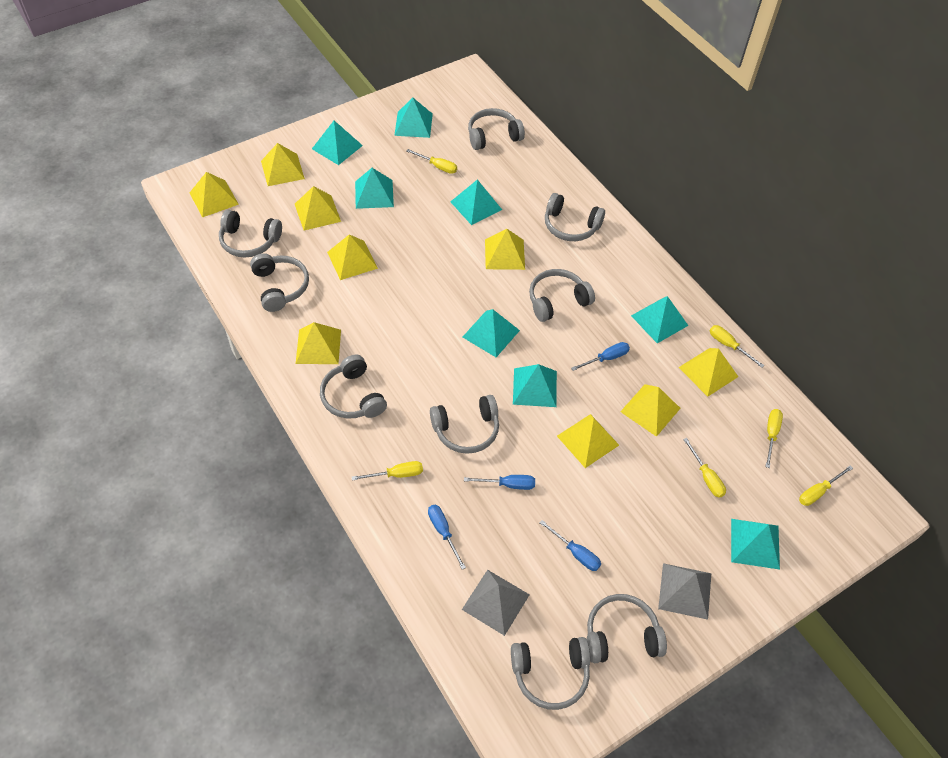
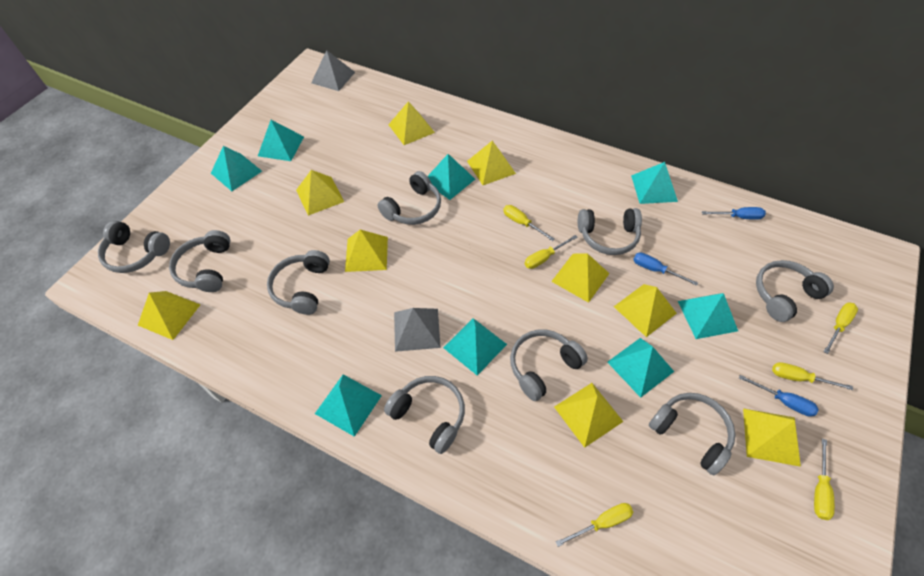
blue screwdriver: 4 -> 3

